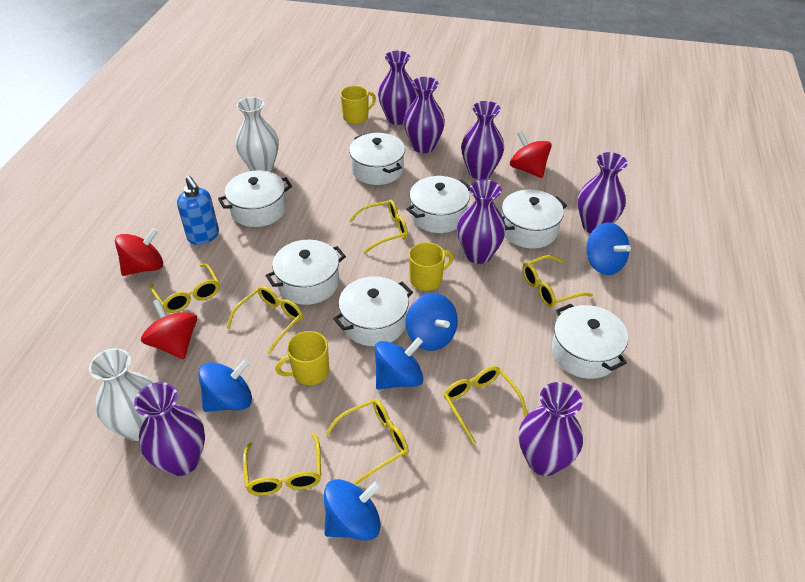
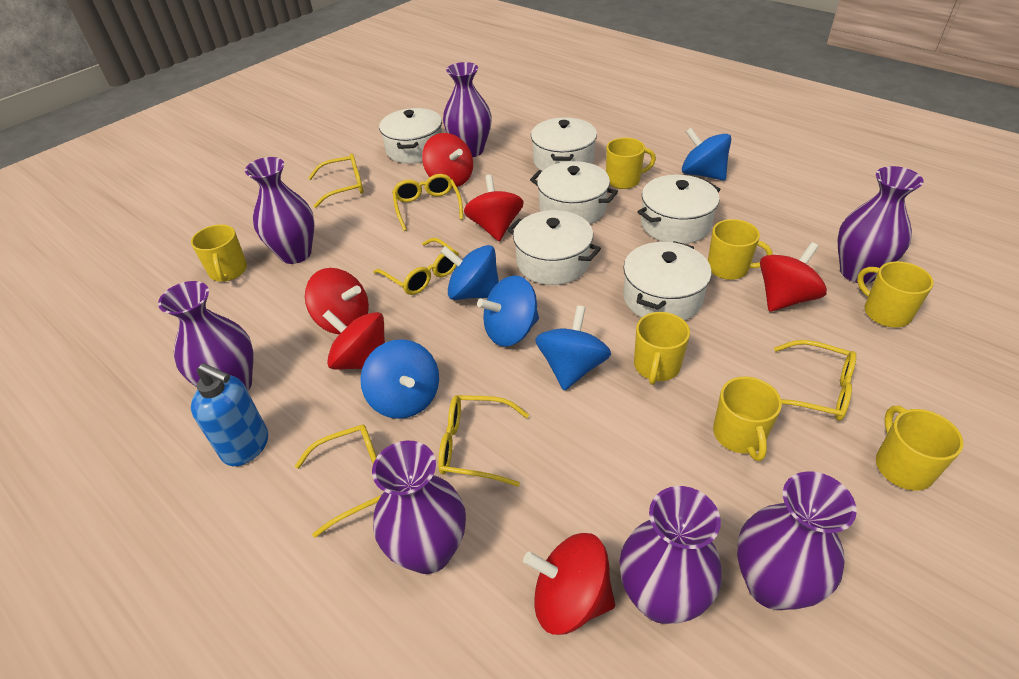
red spinning top: 3 -> 6
white pot: 7 -> 6
white vase: 2 -> 0
yellow glasses: 7 -> 6
yellow mug: 3 -> 7

